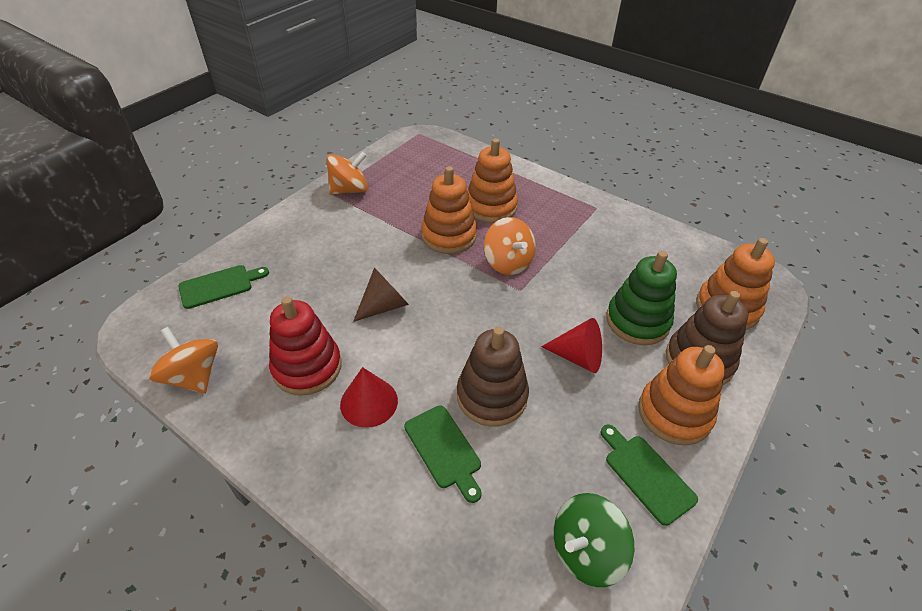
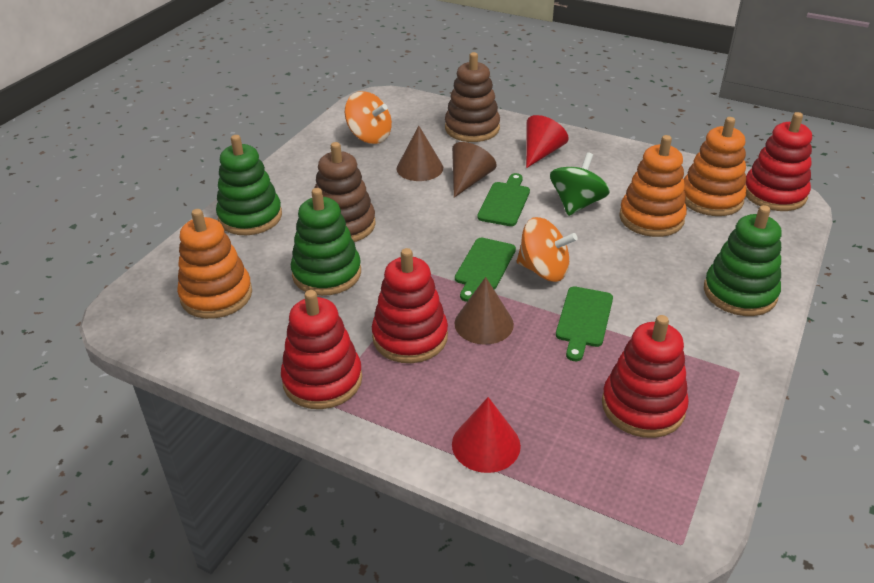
brown cone: 1 -> 3
green stacking toy: 1 -> 3
orange spinning top: 3 -> 2
orange stacking toy: 4 -> 3
red stacking toy: 1 -> 4

